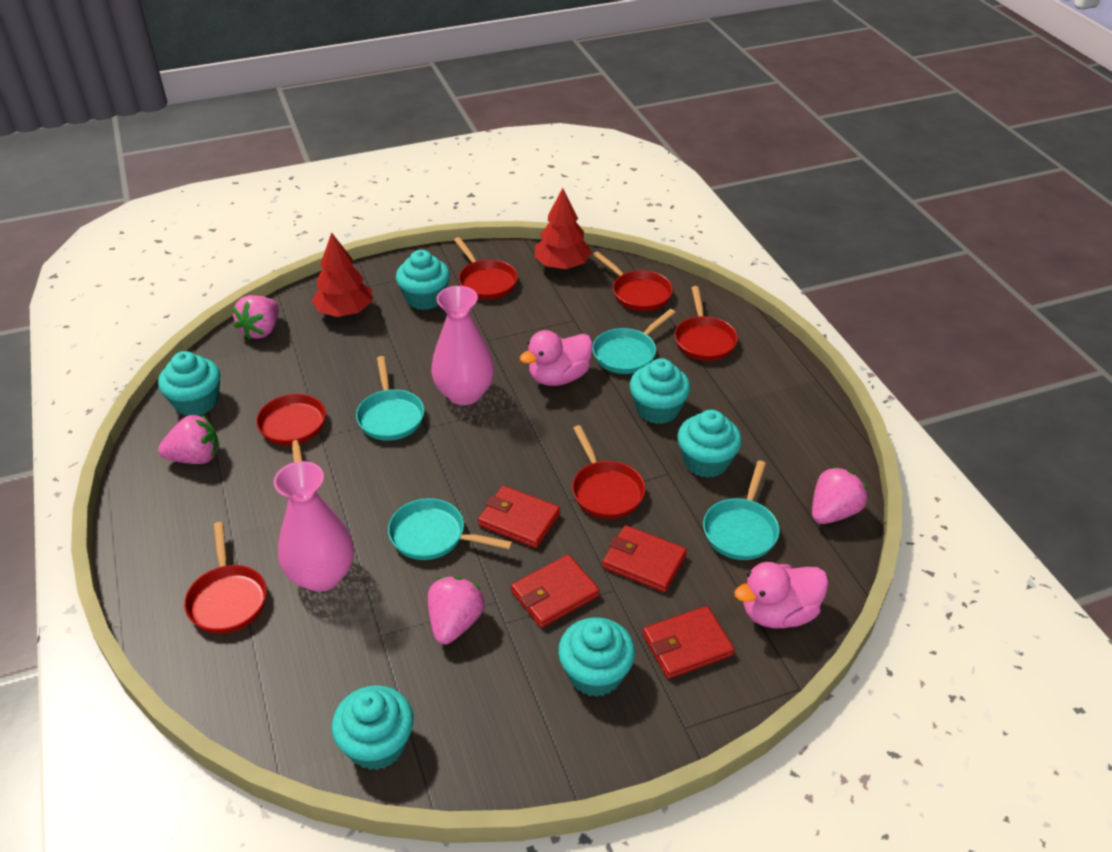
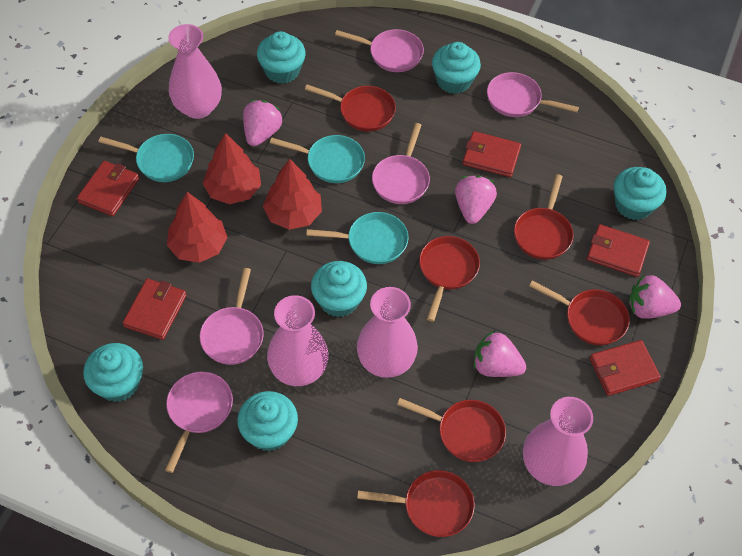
pink duck: 2 -> 0
pink pan: 0 -> 5
pink vase: 2 -> 4
red tree: 2 -> 3
red wallet: 4 -> 5
turquoise pan: 4 -> 3

